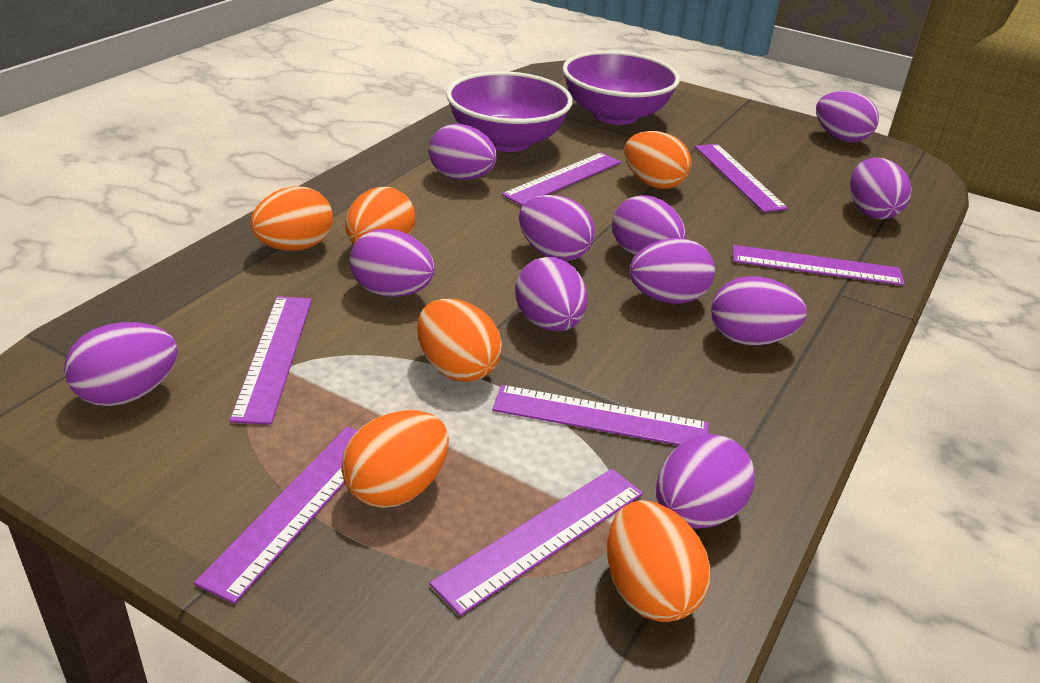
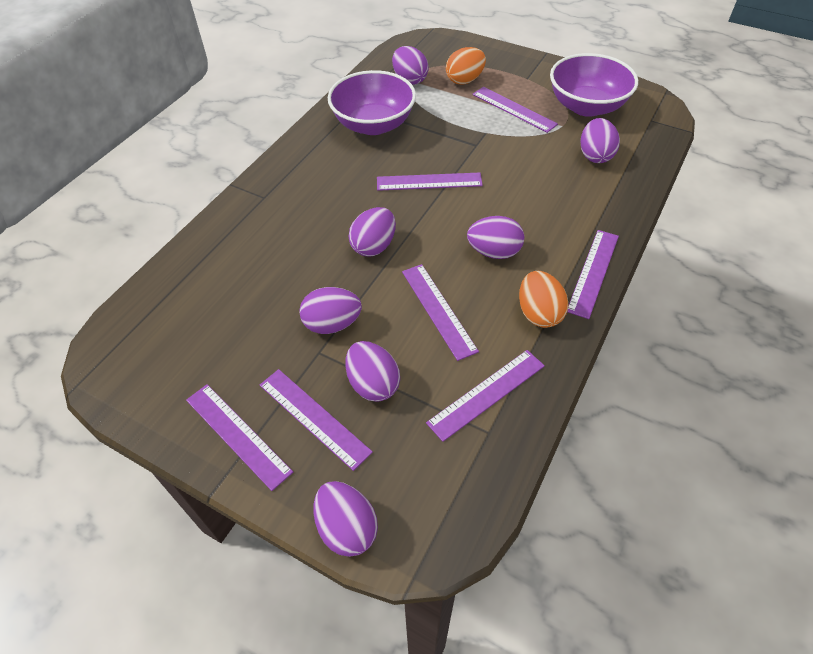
orange egg: 6 -> 2
purple egg: 11 -> 7

